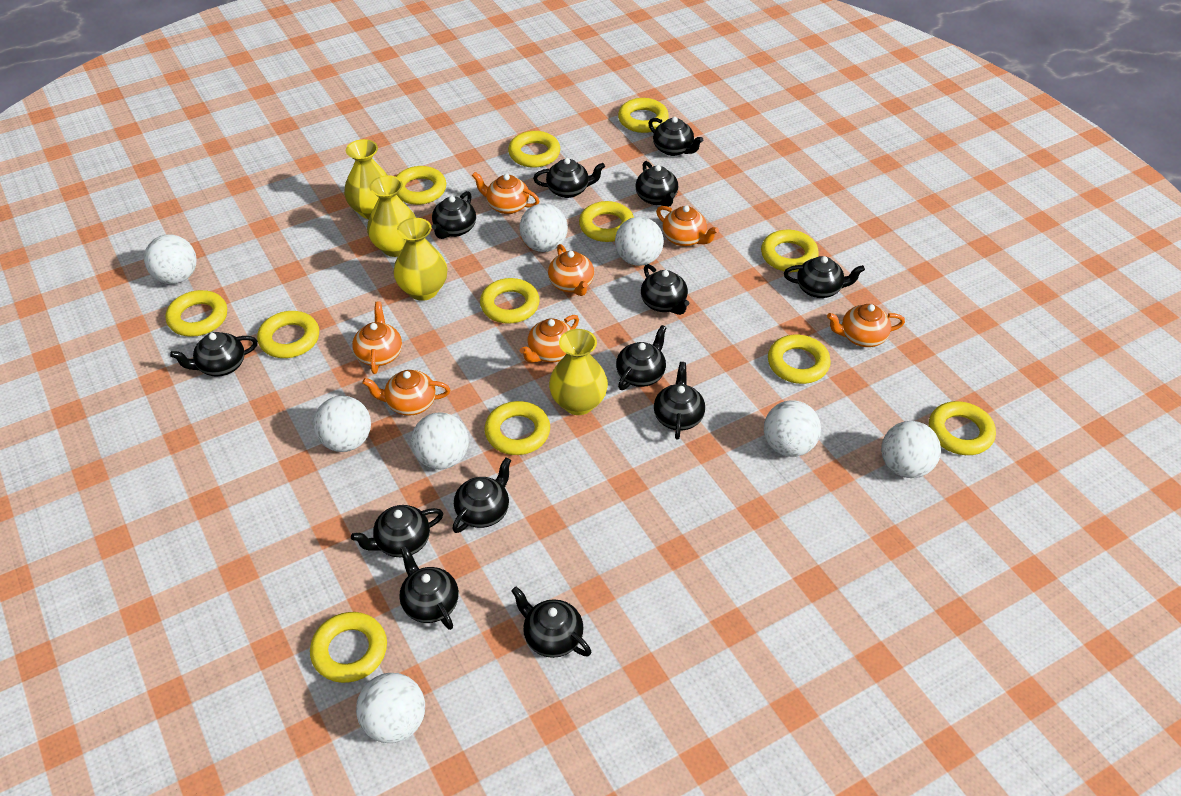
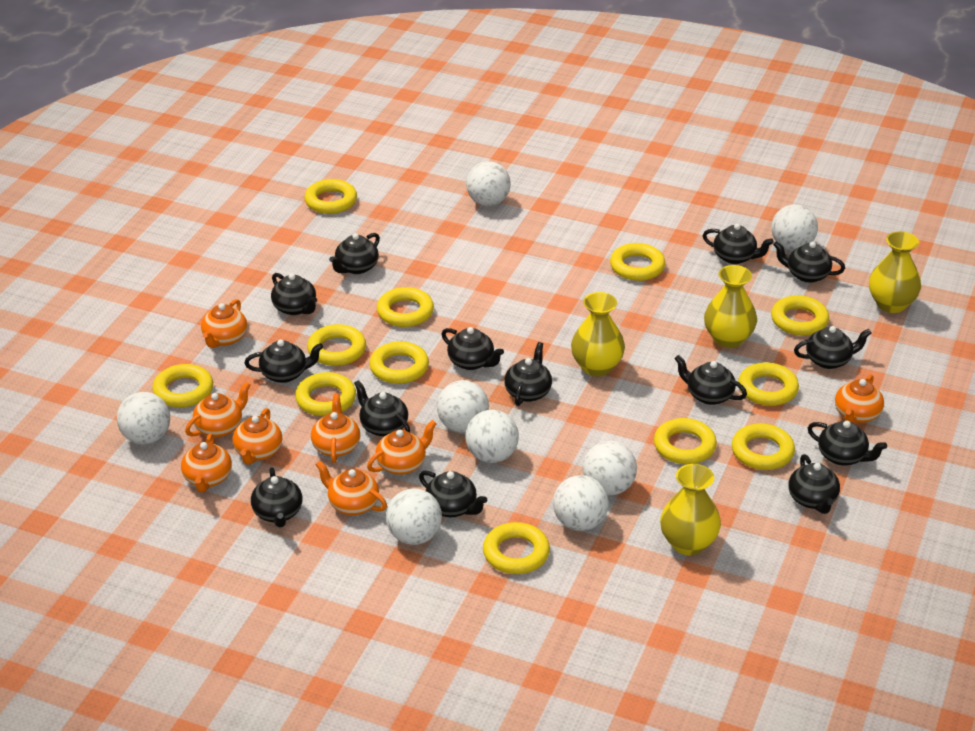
black teapot: 13 -> 14
orange teapot: 7 -> 8

